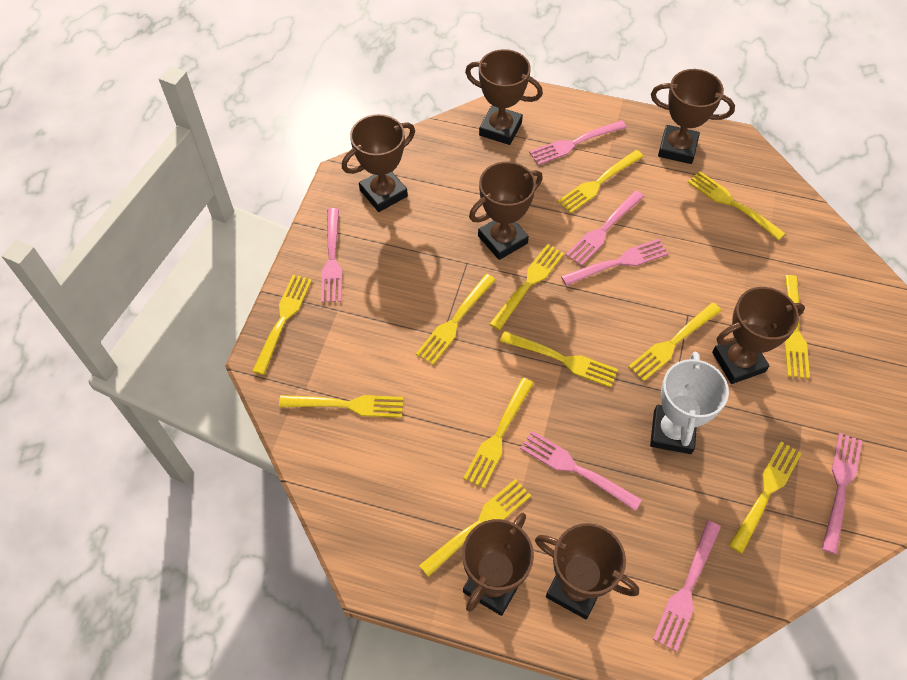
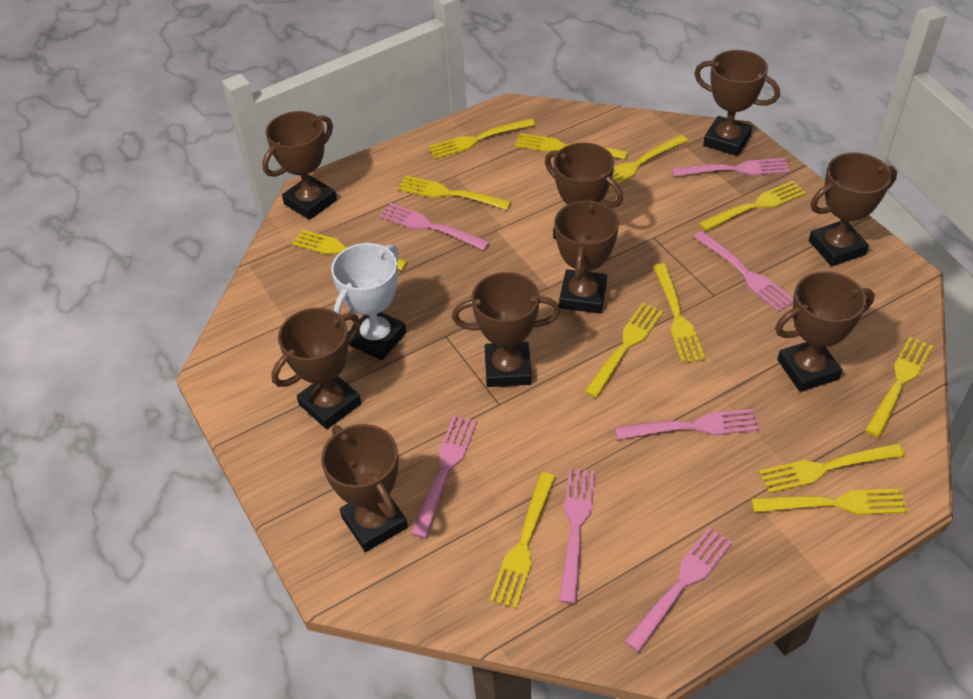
brown trophy: 7 -> 9

